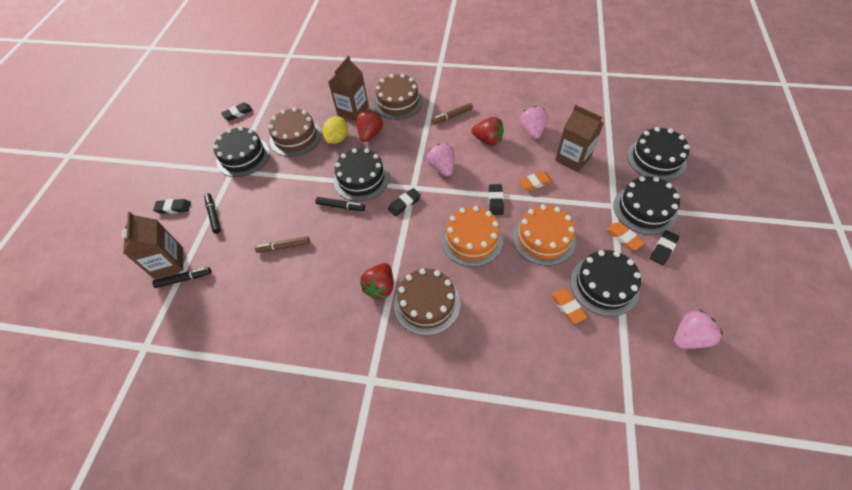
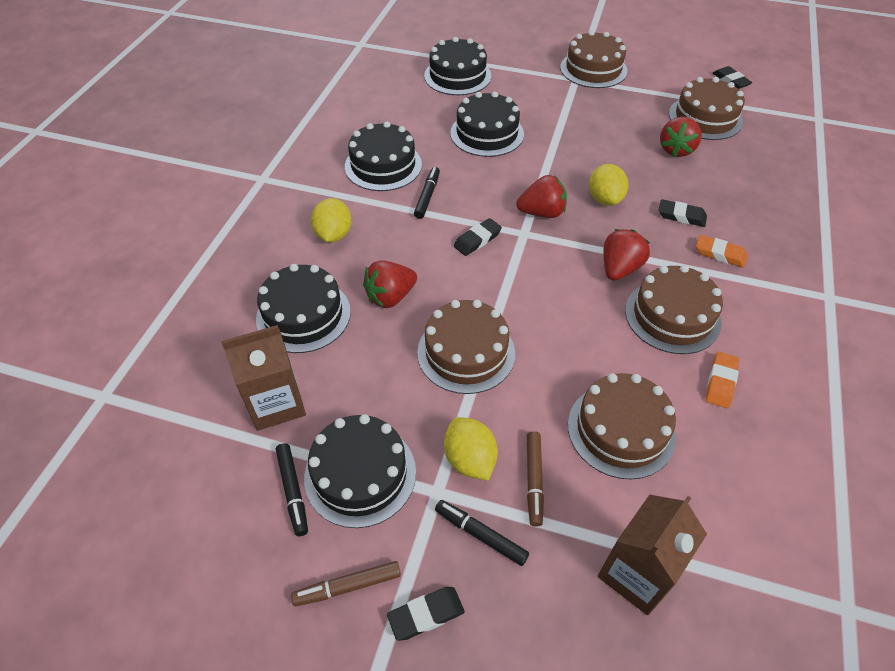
black eraser: 5 -> 4
brown cake: 3 -> 5
brown carton: 3 -> 2
orange cake: 2 -> 0
orange eraser: 3 -> 2
pink strawberry: 3 -> 0
red strawberry: 3 -> 4
yellow lemon: 1 -> 3

